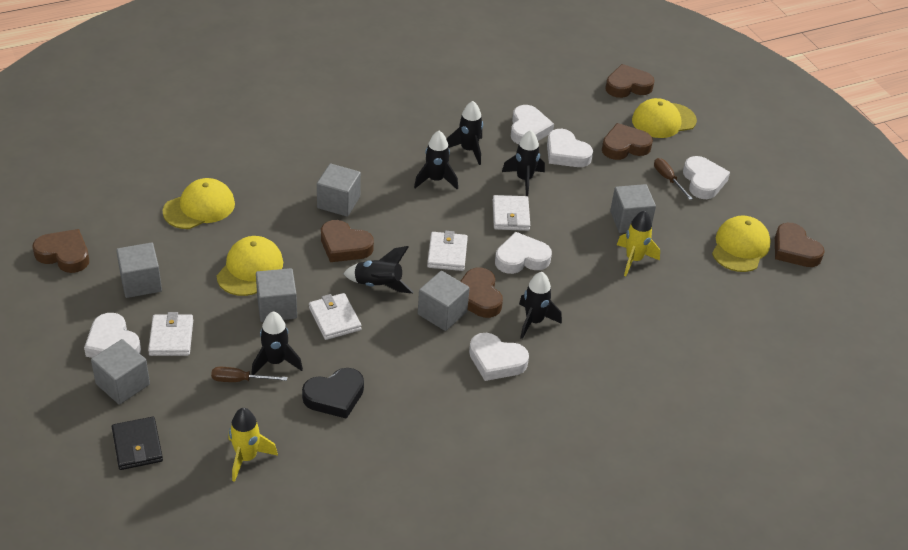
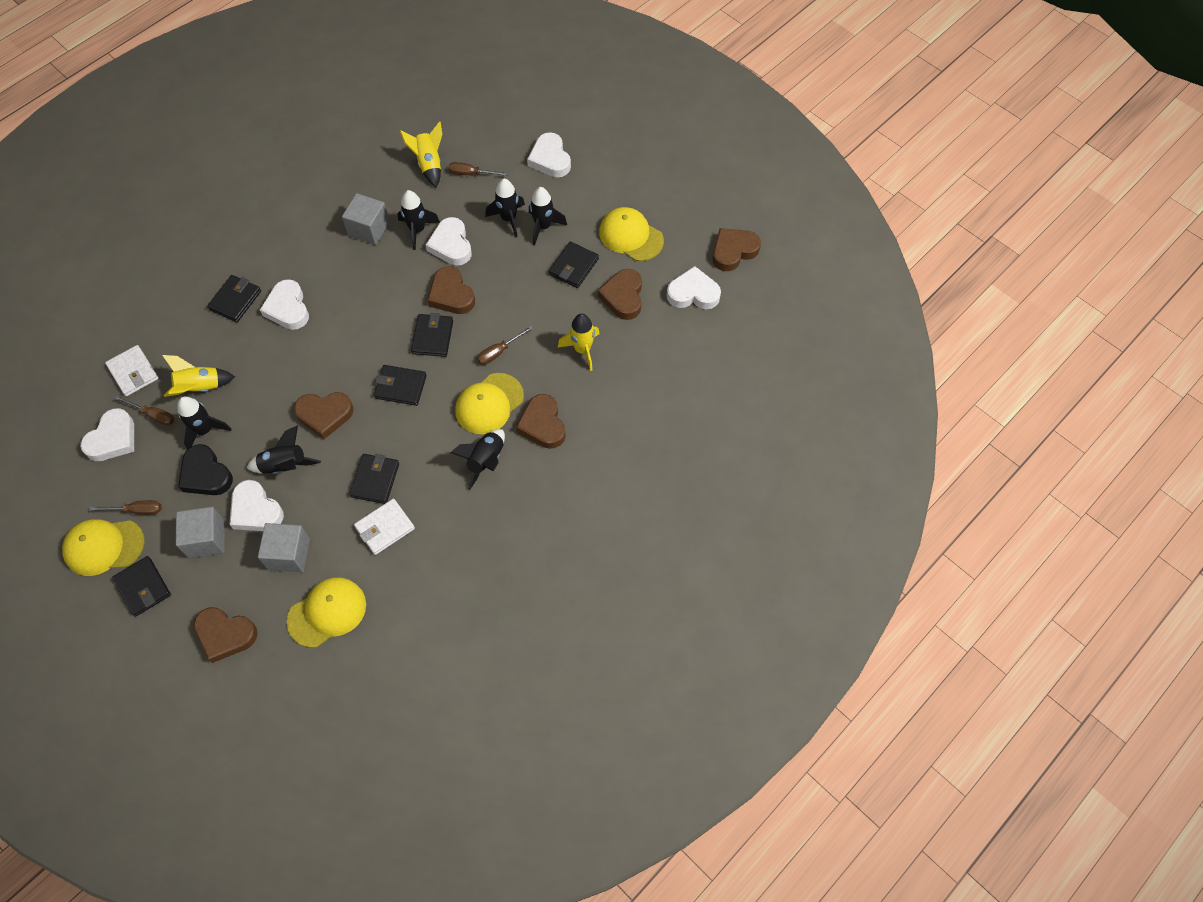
black wallet: 1 -> 6
brown screwdriver: 2 -> 4
grey cube: 6 -> 3
white wallet: 4 -> 2
yellow rocket: 2 -> 3

